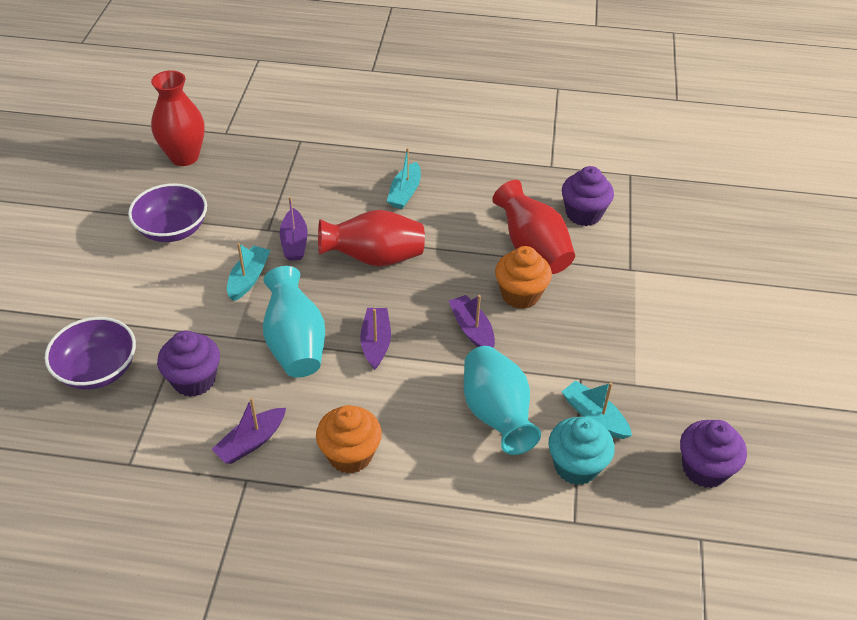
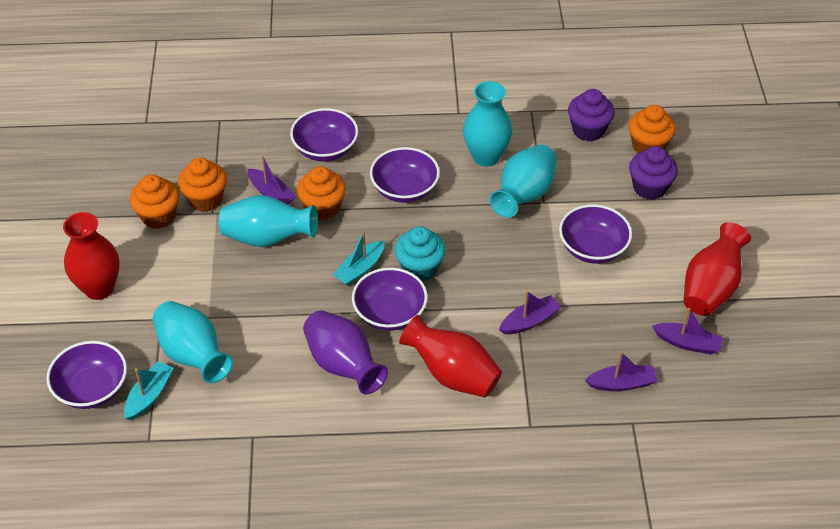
orange cupcake: 2 -> 4
purple bowl: 2 -> 5
purple cupcake: 3 -> 2
purple vase: 0 -> 1
turquoise boat: 3 -> 2
turquoise vase: 2 -> 4

